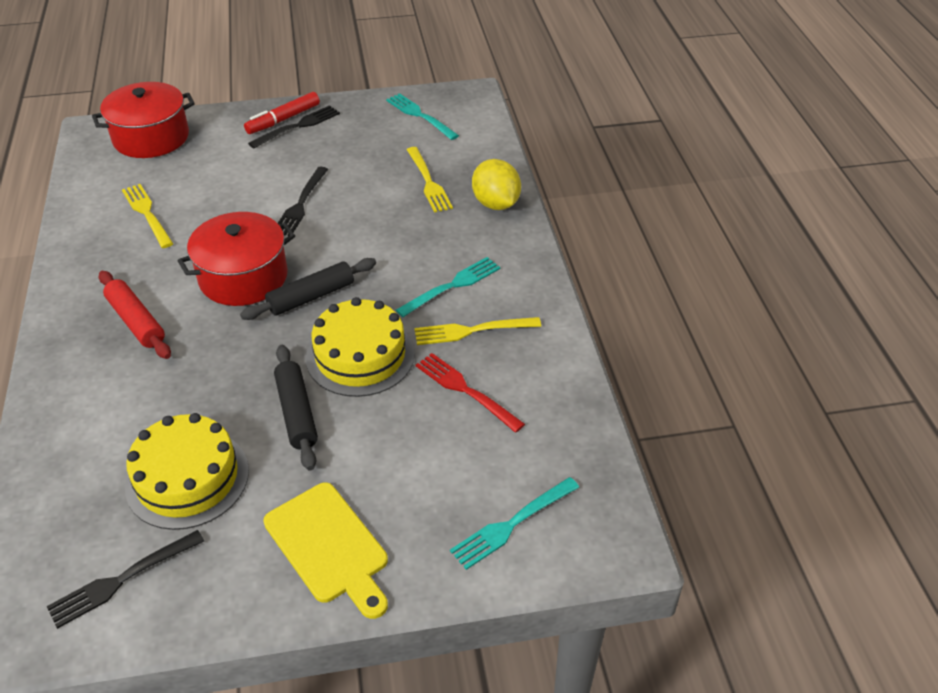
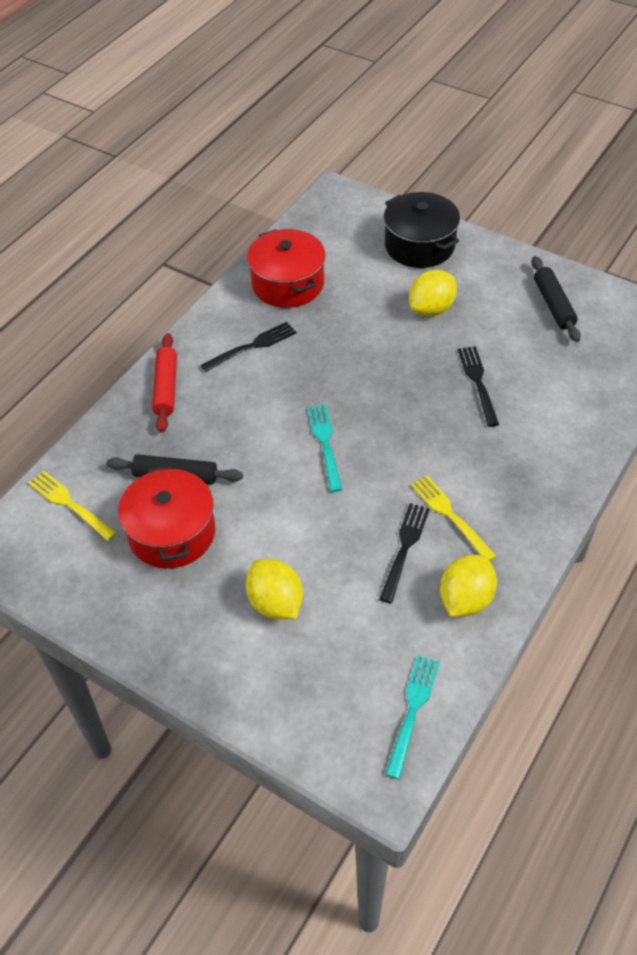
black pot: 0 -> 1
red fork: 1 -> 0
red marker: 1 -> 0
turquoise fork: 3 -> 2
yellow cake: 2 -> 0
yellow cutting board: 1 -> 0
yellow fork: 3 -> 2
yellow lemon: 1 -> 3

